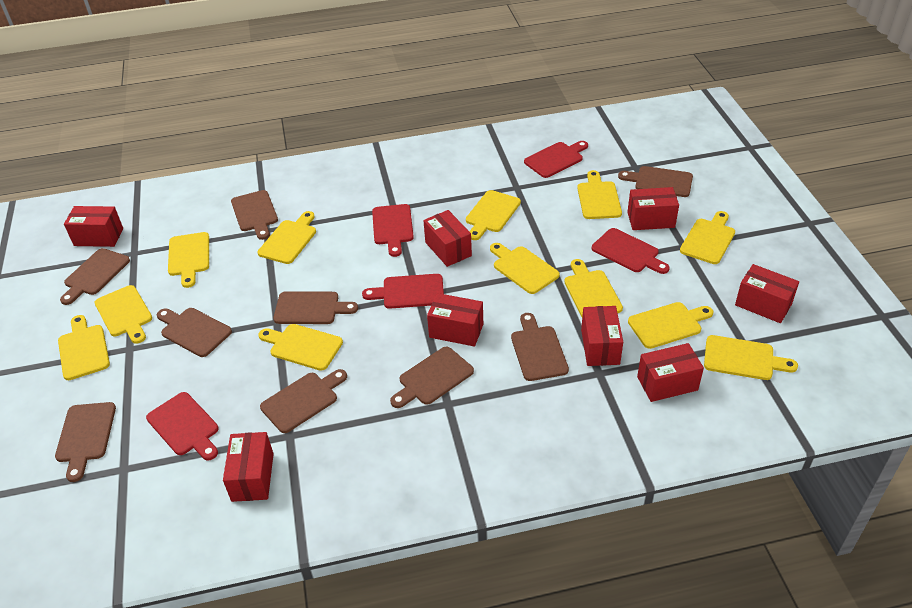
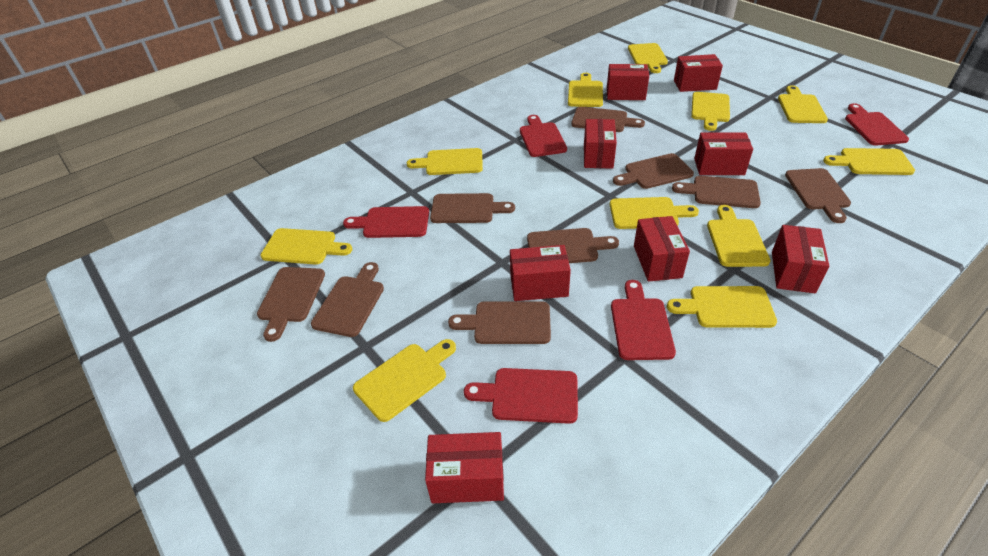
yellow cutting board: 12 -> 11

